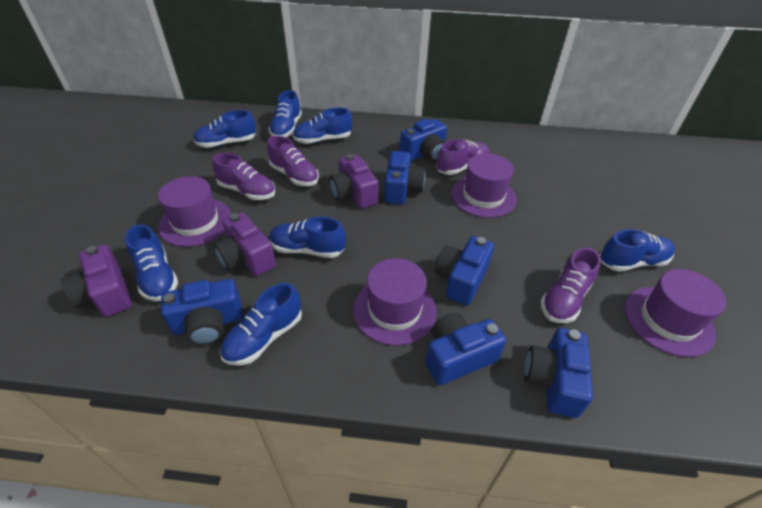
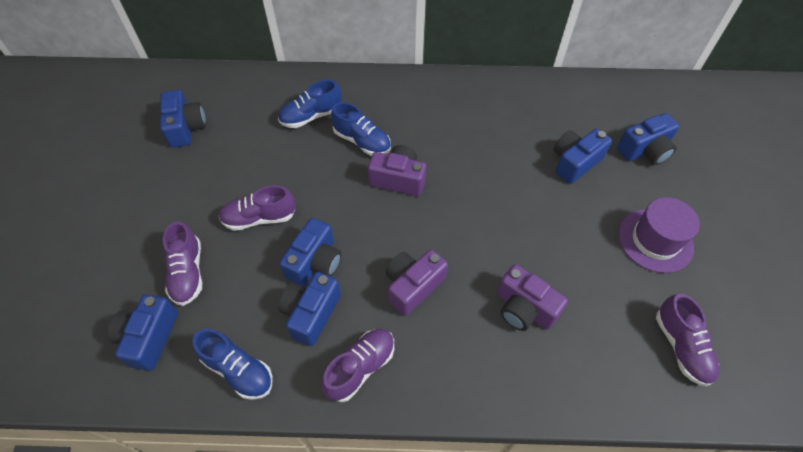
blue shoe: 7 -> 3
purple hat: 4 -> 1

